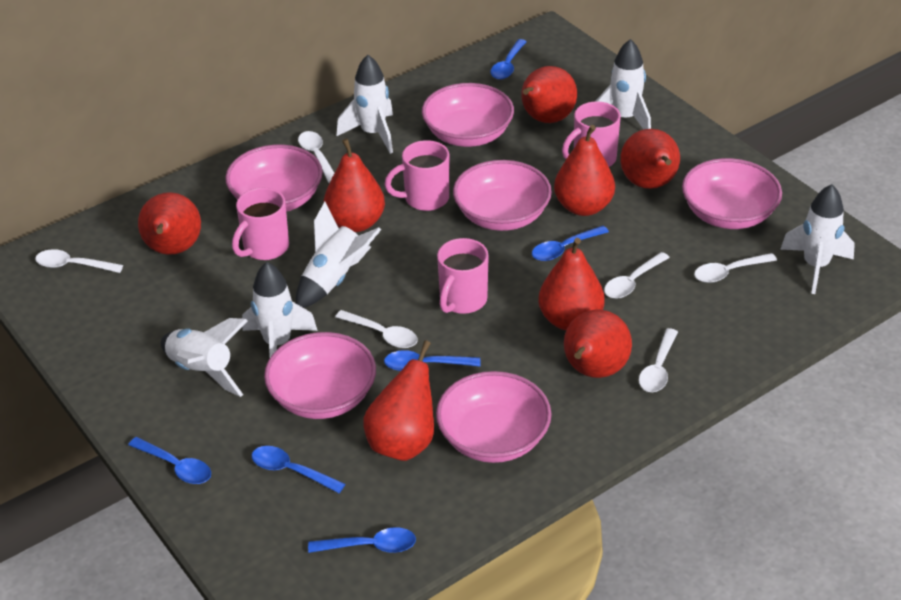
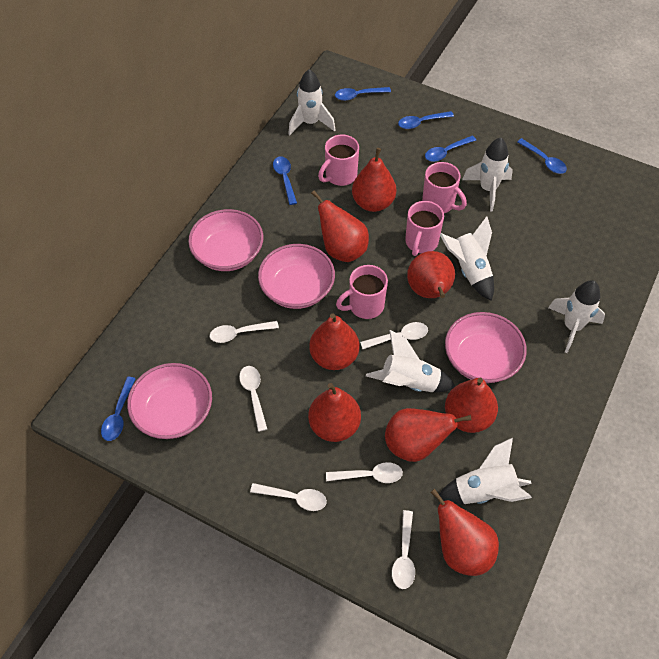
pink bowl: 6 -> 4

